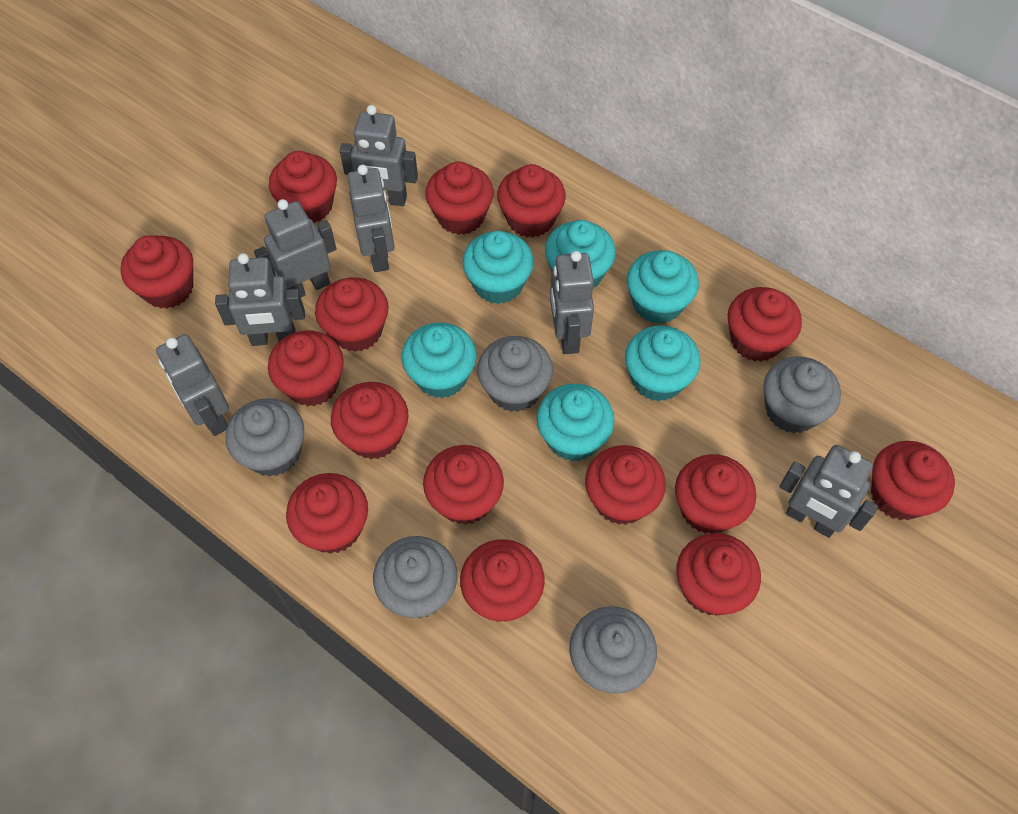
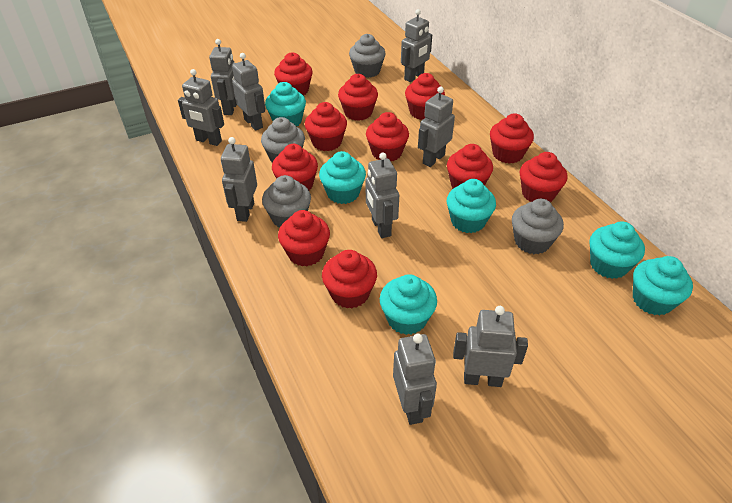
grey cupcake: 5 -> 4
grey robot: 7 -> 9
red cupcake: 15 -> 11

